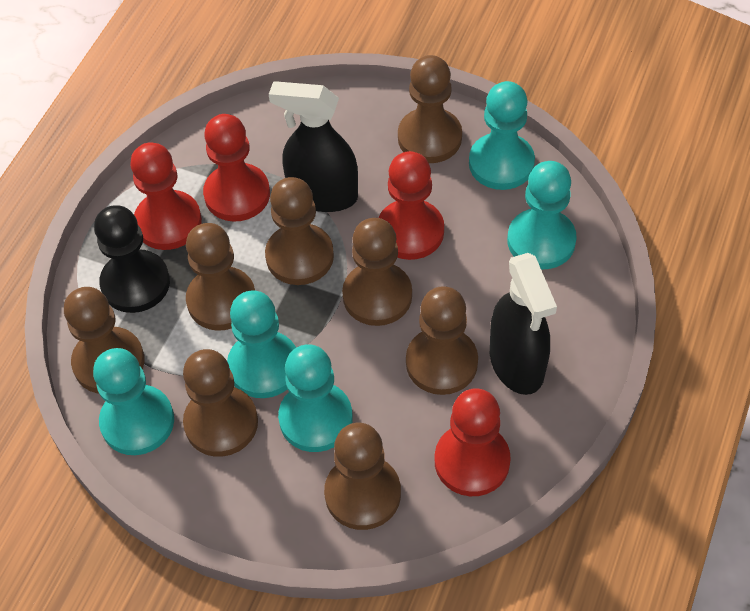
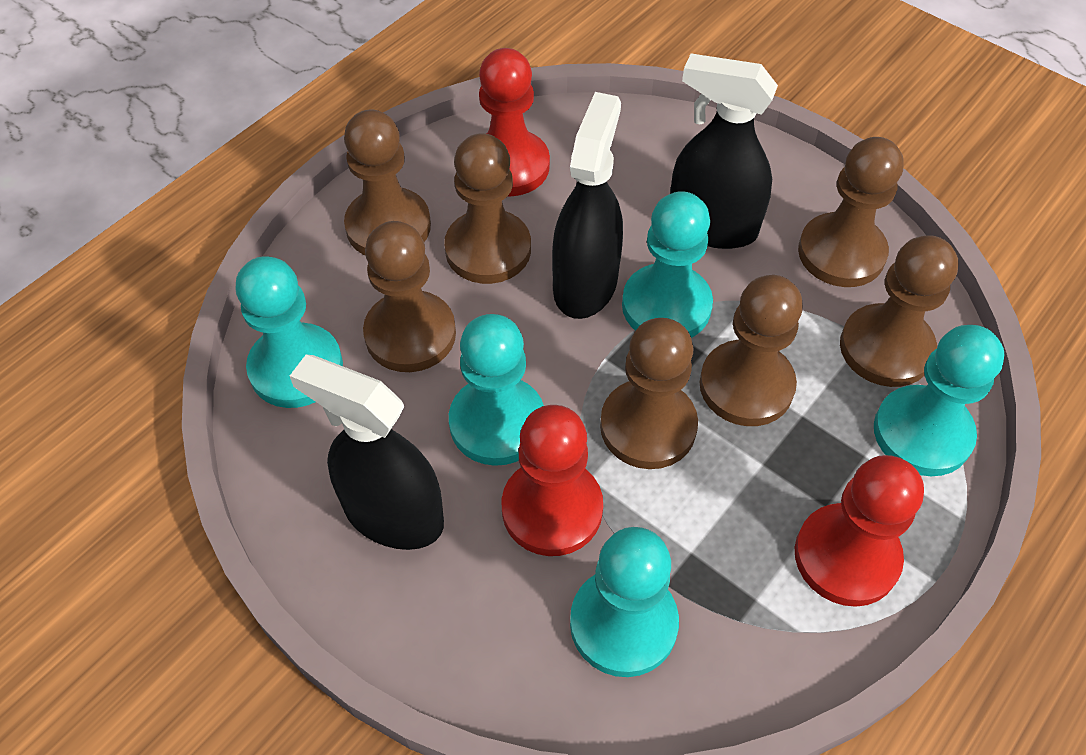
black pawn: 1 -> 0
black spray bottle: 2 -> 3
brown pawn: 8 -> 7
red pawn: 4 -> 3

